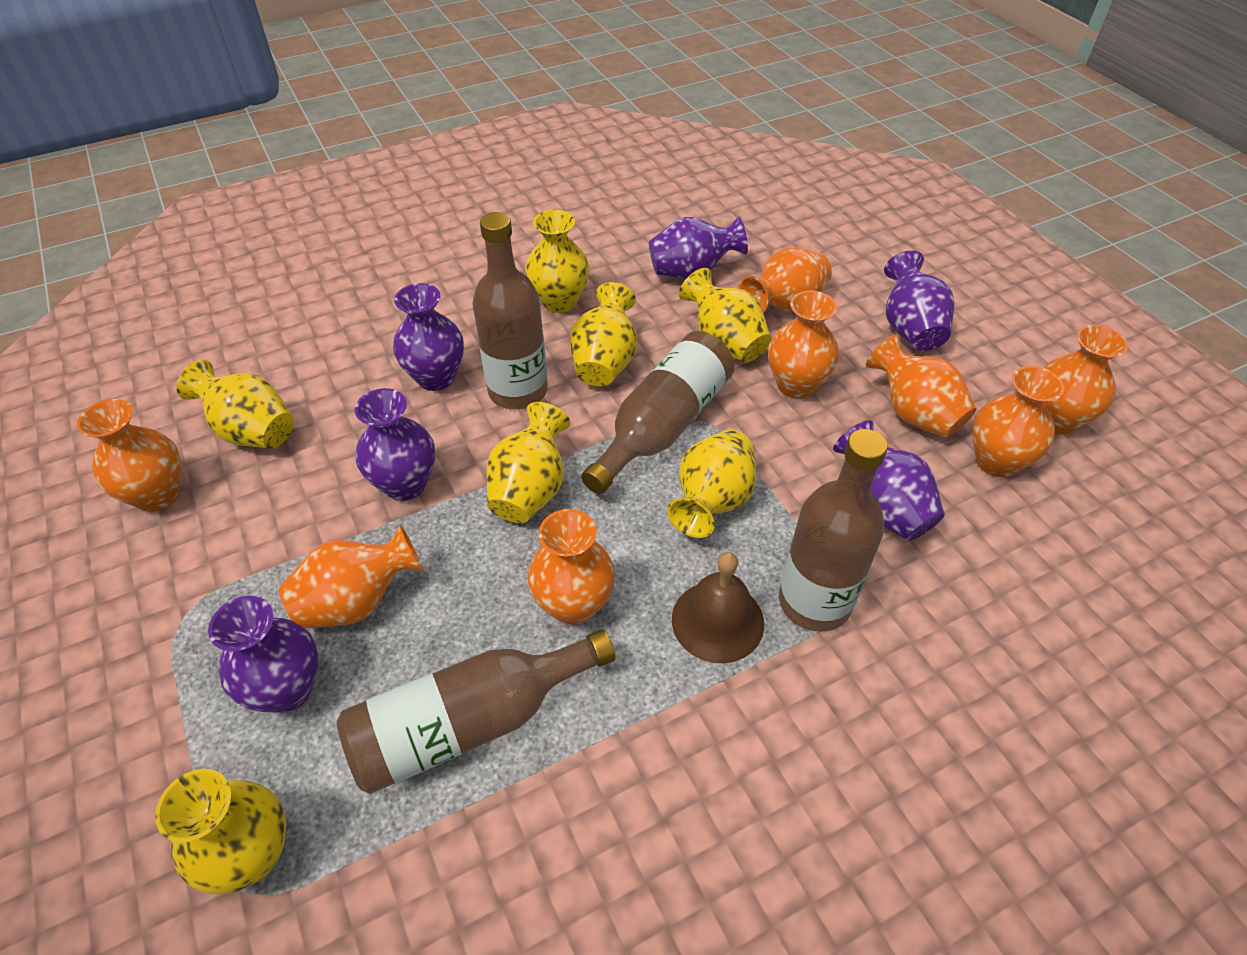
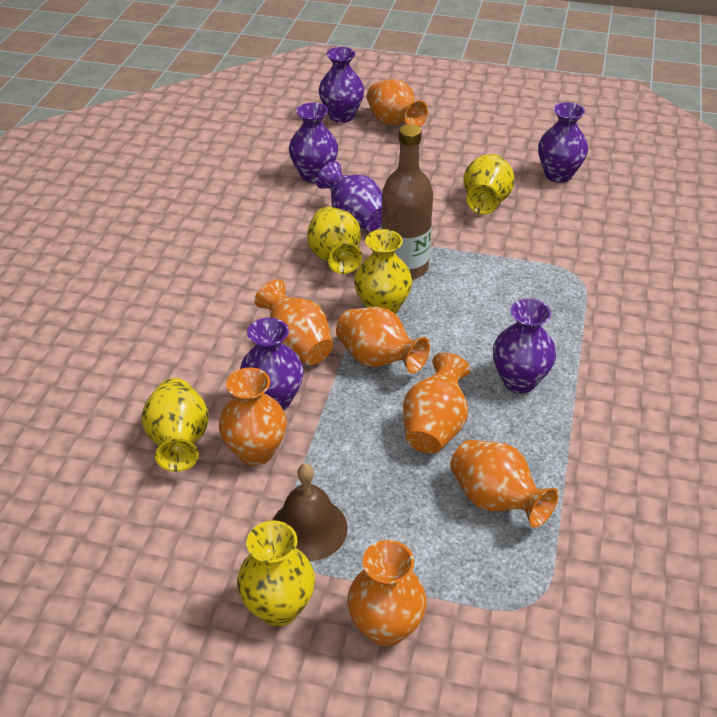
brown bottle: 4 -> 1
orange vase: 8 -> 7
yellow vase: 7 -> 5

